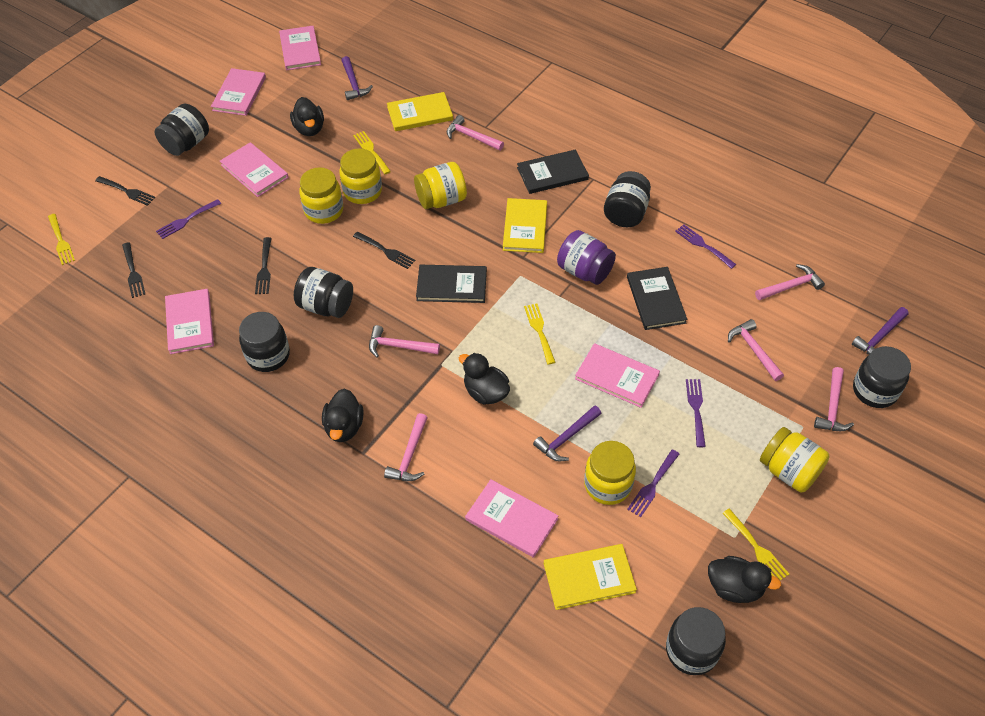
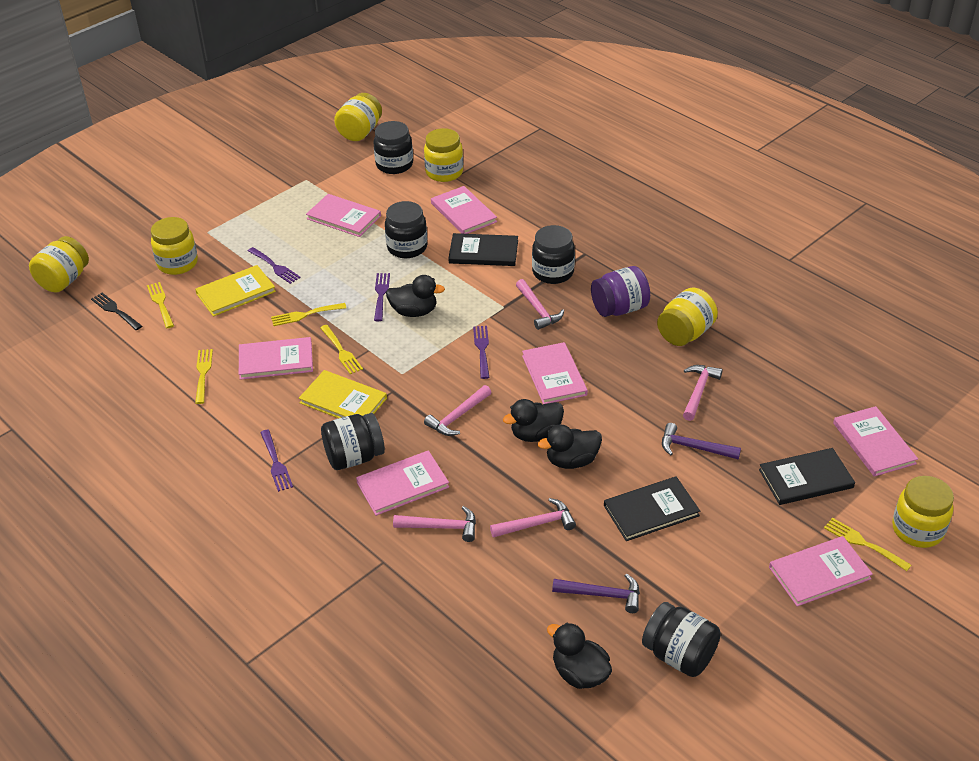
black fork: 4 -> 1
black jar: 6 -> 5
pink book: 6 -> 7
pink hammer: 6 -> 5
purple hammer: 3 -> 2
yellow book: 3 -> 2
yellow fork: 4 -> 5
yellow jar: 5 -> 6

